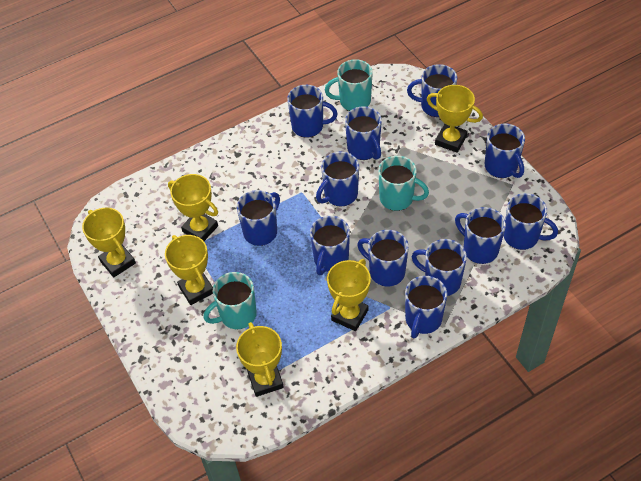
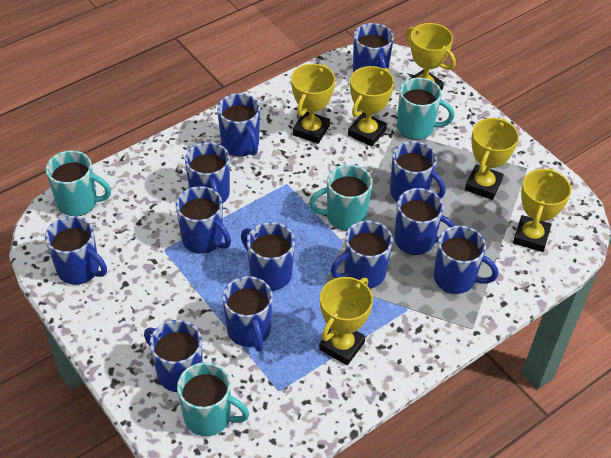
turquoise mug: 3 -> 4

